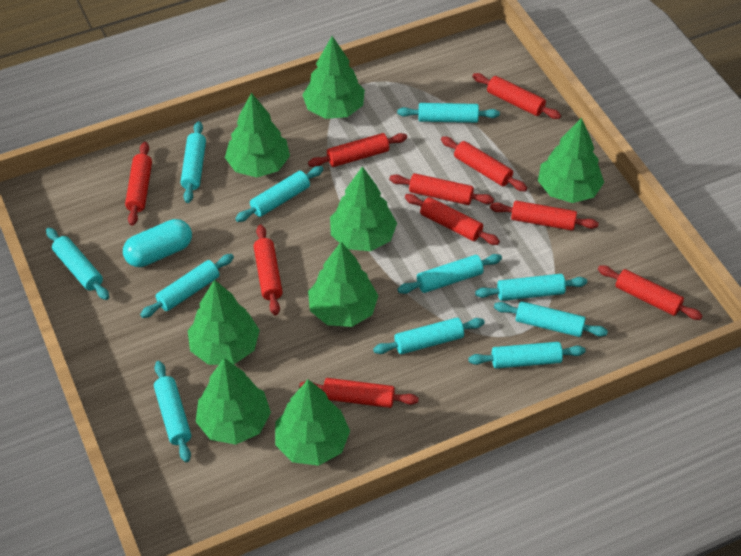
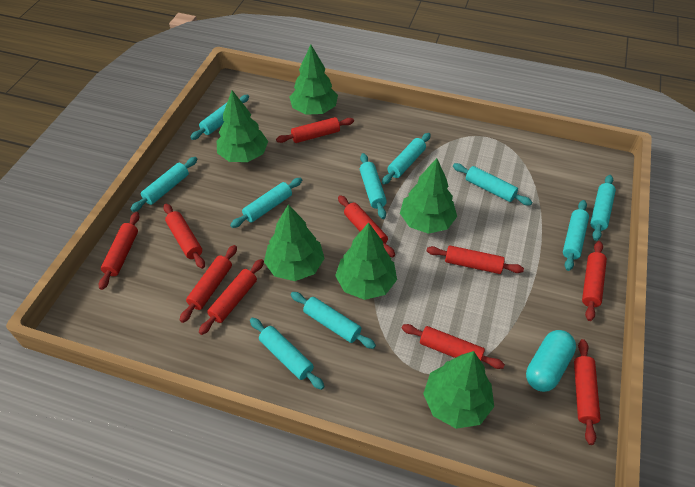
green tree: 8 -> 6
turquoise rolling pin: 11 -> 10

